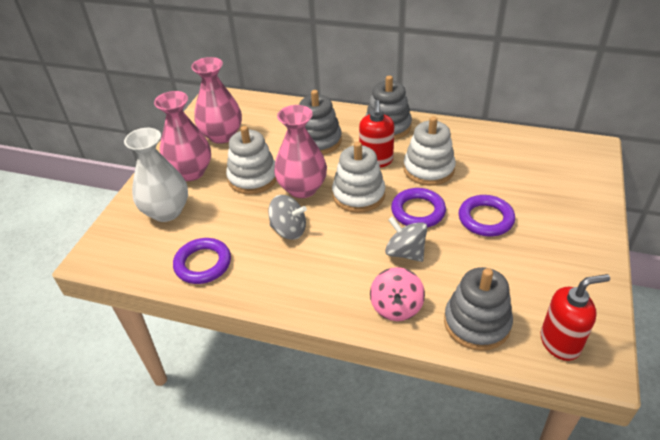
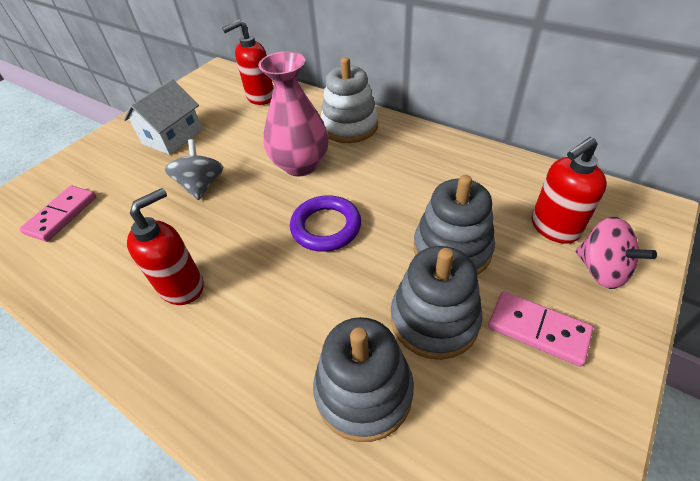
grey spinning top: 2 -> 1
pink domino: 0 -> 2
pink vase: 3 -> 1
purple ring: 3 -> 1
red soap dispenser: 2 -> 3
white house: 0 -> 1
white stacking toy: 3 -> 1
white vase: 1 -> 0

